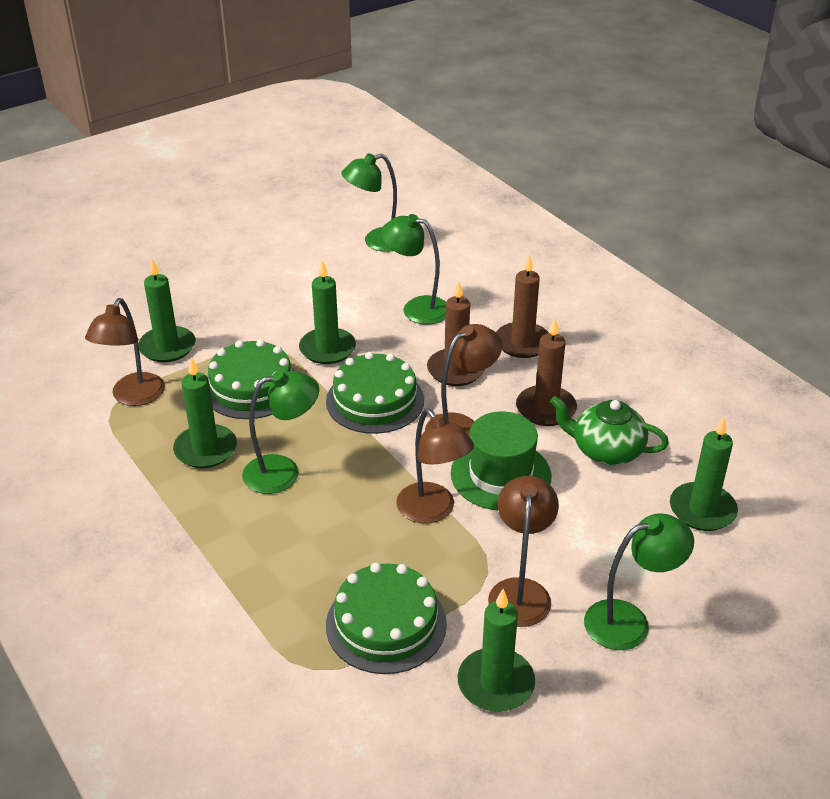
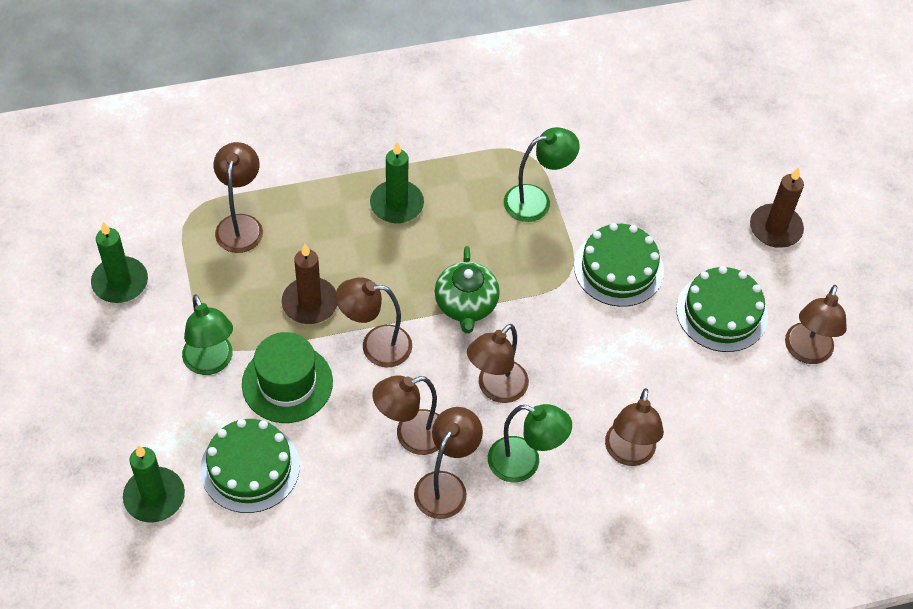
brown candle: 3 -> 2
brown lamp: 4 -> 7
green candle: 5 -> 3
green lamp: 4 -> 3

